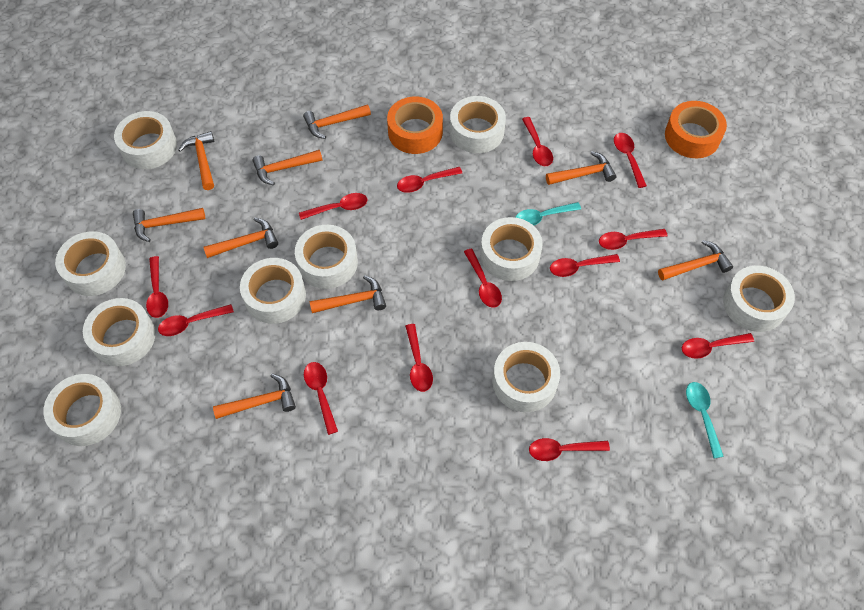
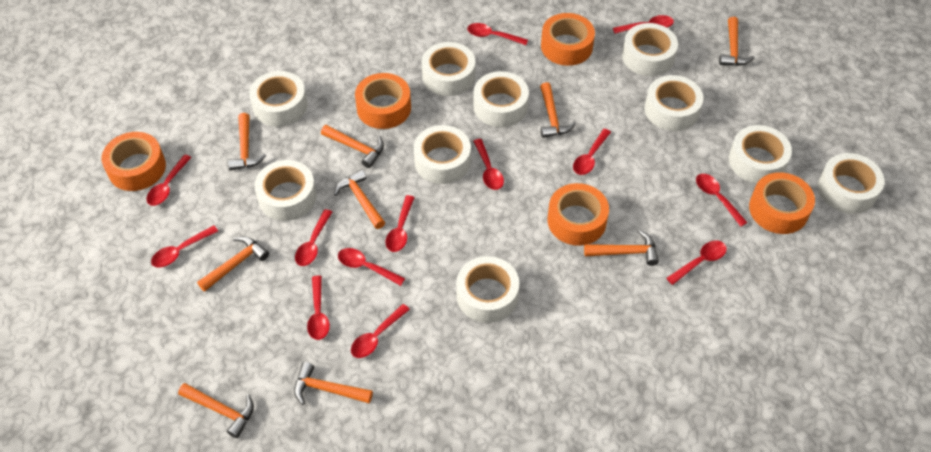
orange tape: 2 -> 5
turquoise spoon: 2 -> 0

